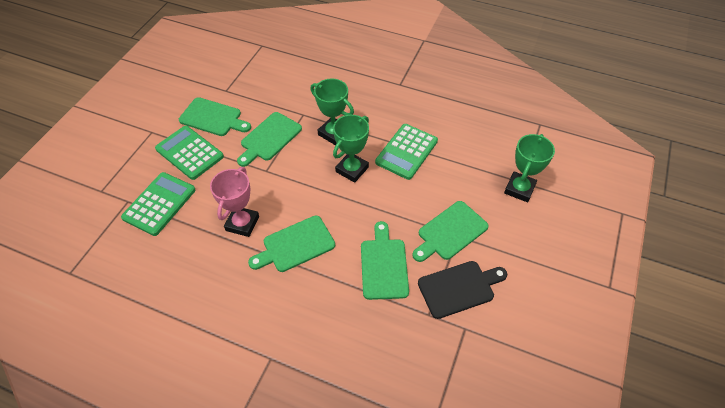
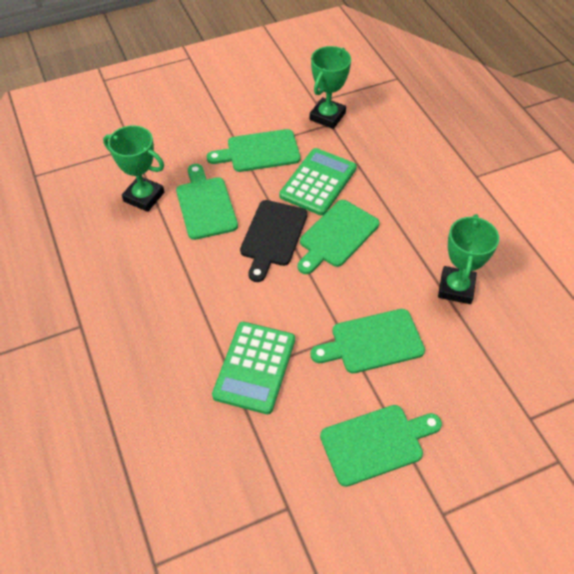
green calculator: 3 -> 2
pink trophy: 1 -> 0

